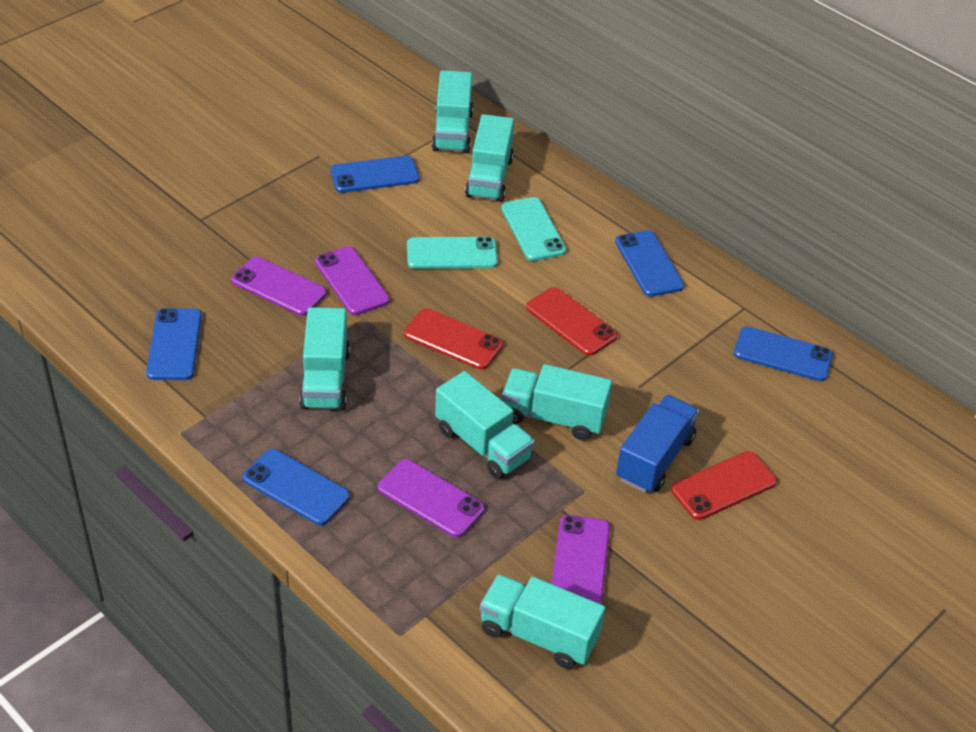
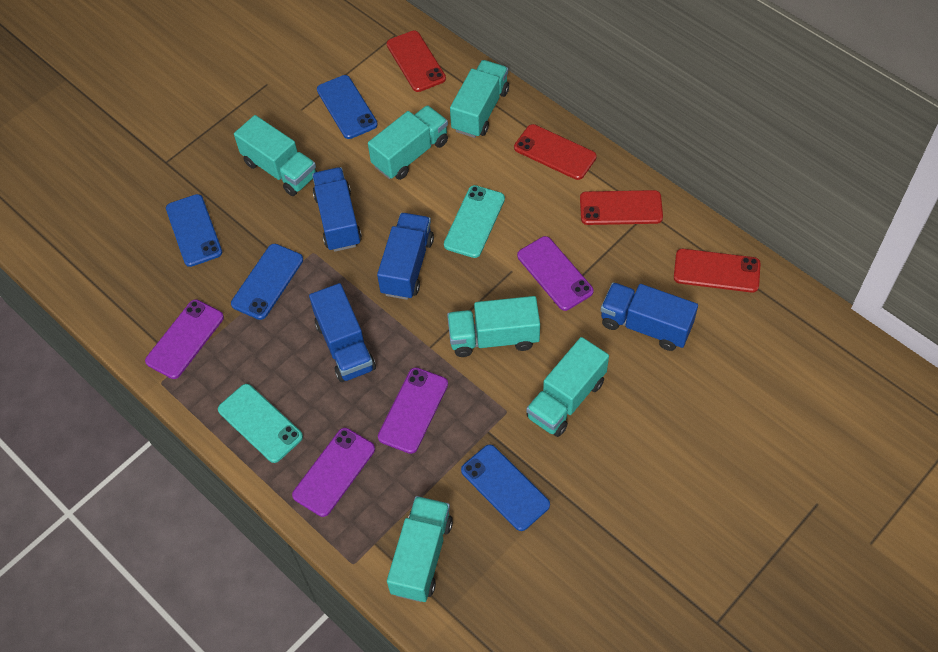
blue phone: 5 -> 4
blue truck: 1 -> 4
red phone: 3 -> 4

